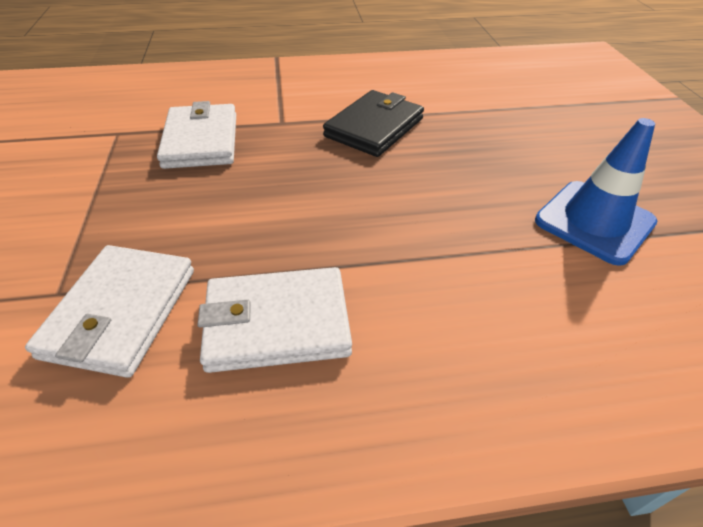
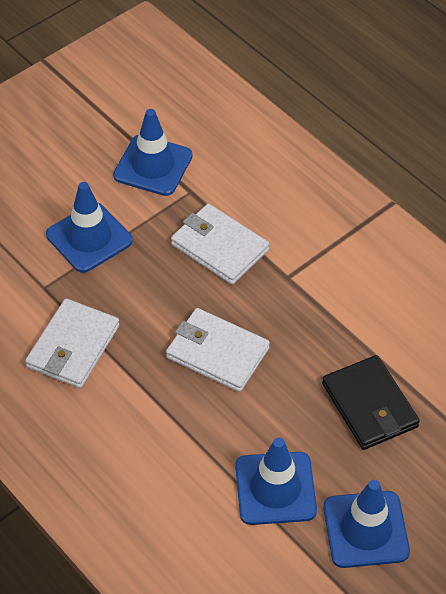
blue traffic cone: 1 -> 4

